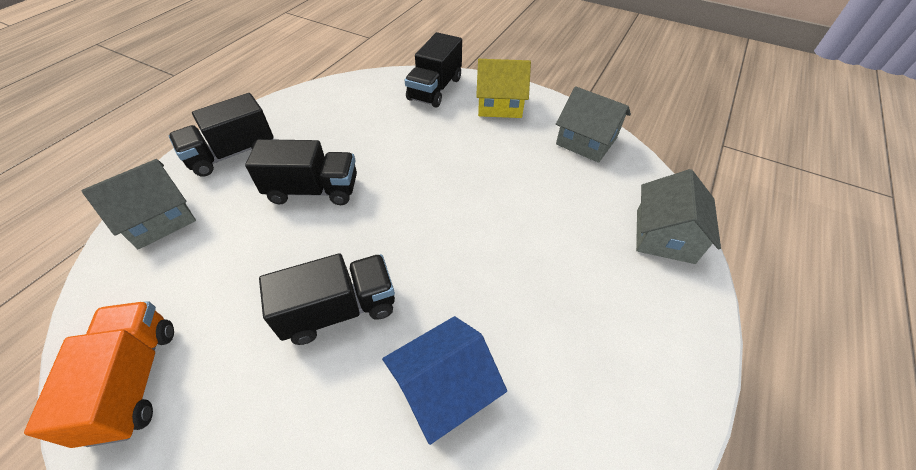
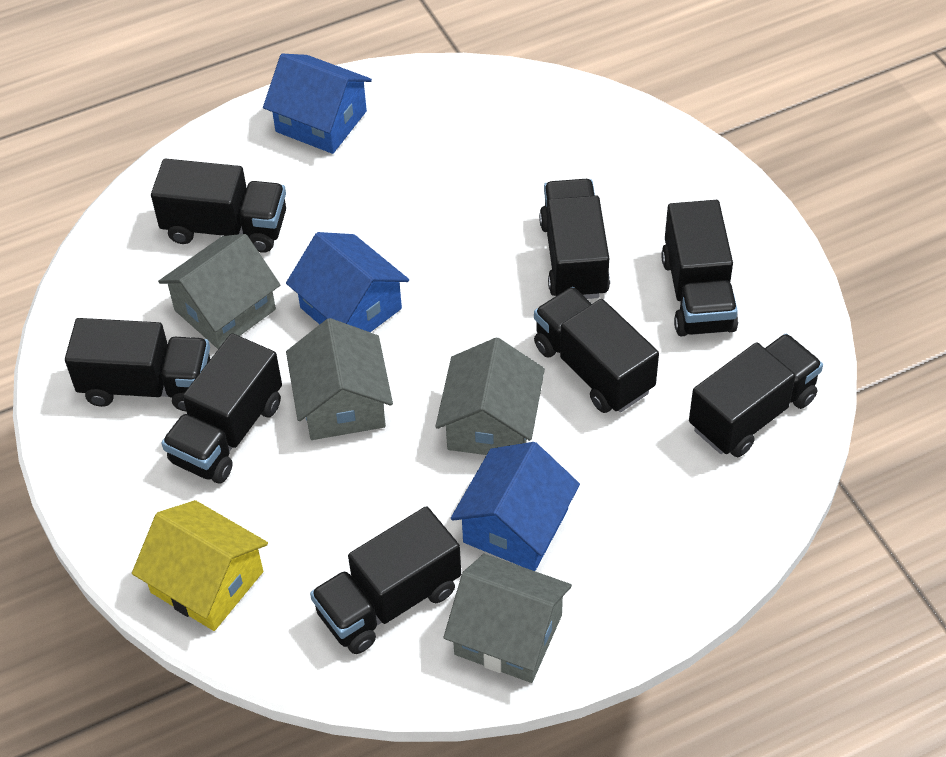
black truck: 4 -> 8
blue house: 1 -> 3
grey house: 3 -> 4
orange truck: 1 -> 0

